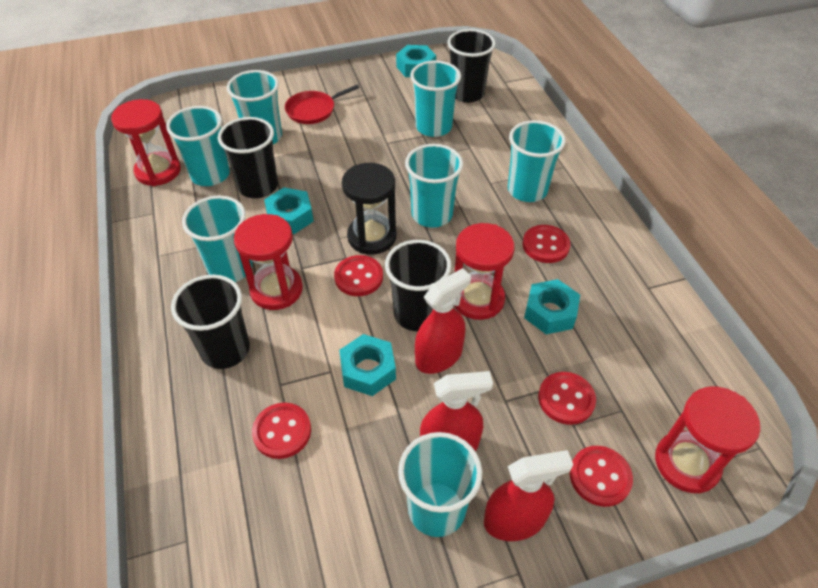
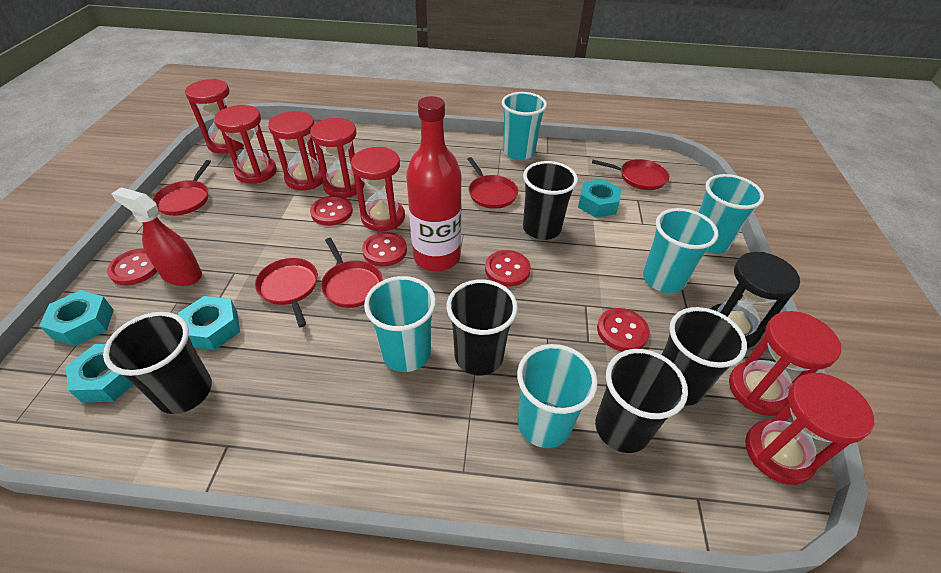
black cup: 4 -> 5
red bottle: 0 -> 1
red hourglass: 4 -> 7
red pan: 1 -> 5
red spray bottle: 3 -> 1
turquoise cup: 7 -> 5

